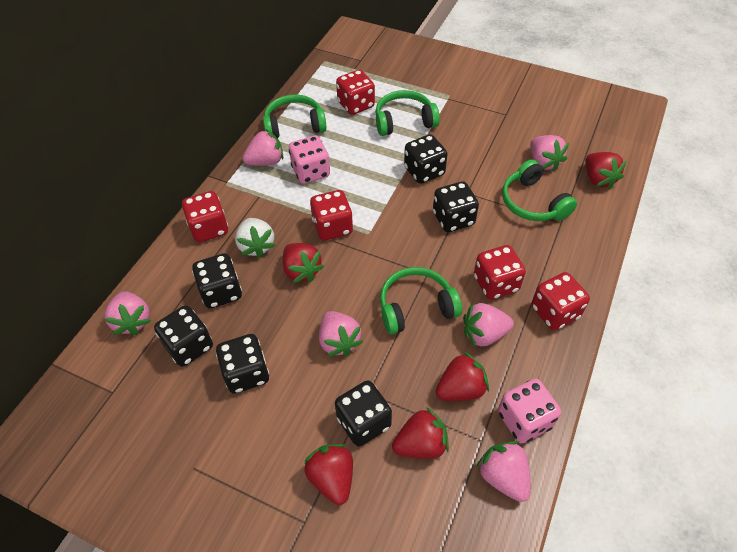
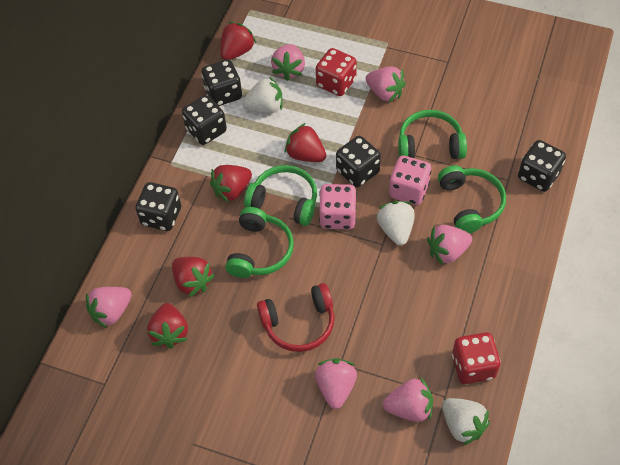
black dice: 6 -> 5
red dice: 5 -> 2
red headphones: 0 -> 1
white strawberry: 1 -> 3

